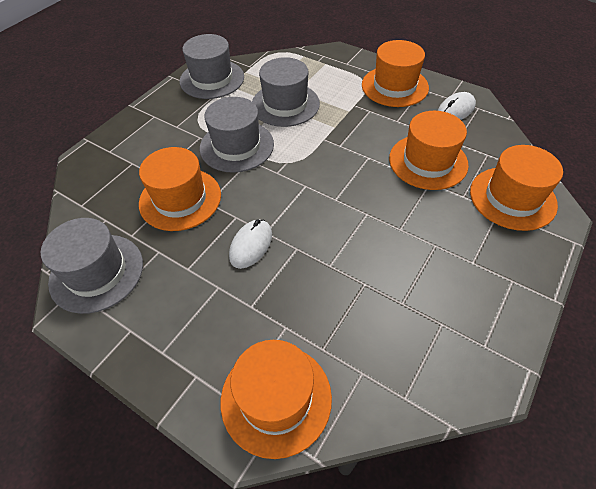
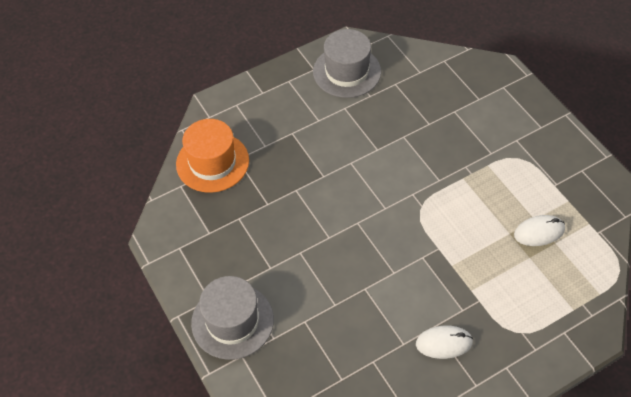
grey hat: 4 -> 2
orange hat: 5 -> 1

